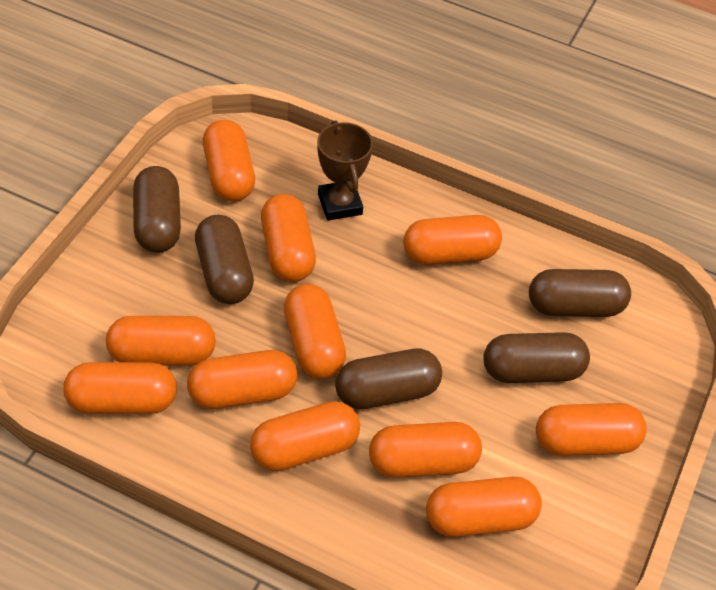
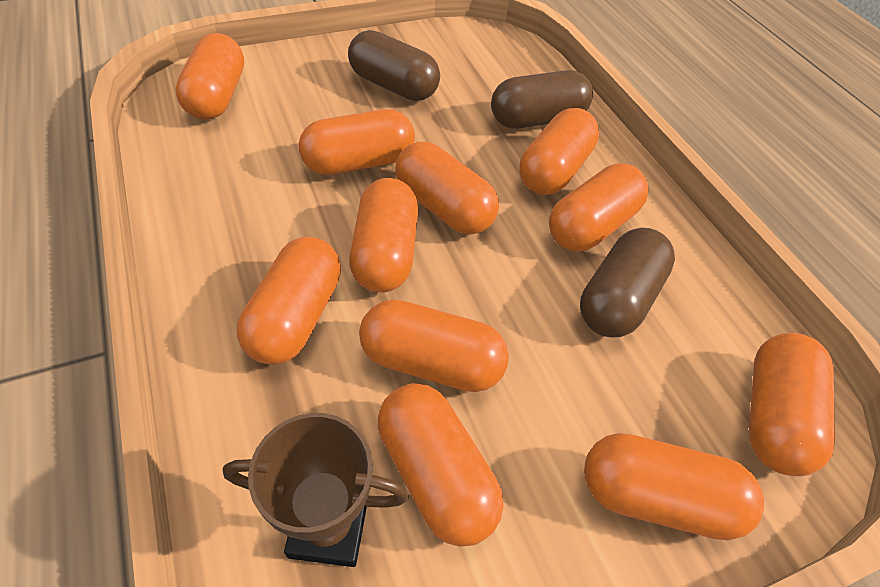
brown capsule: 5 -> 3

